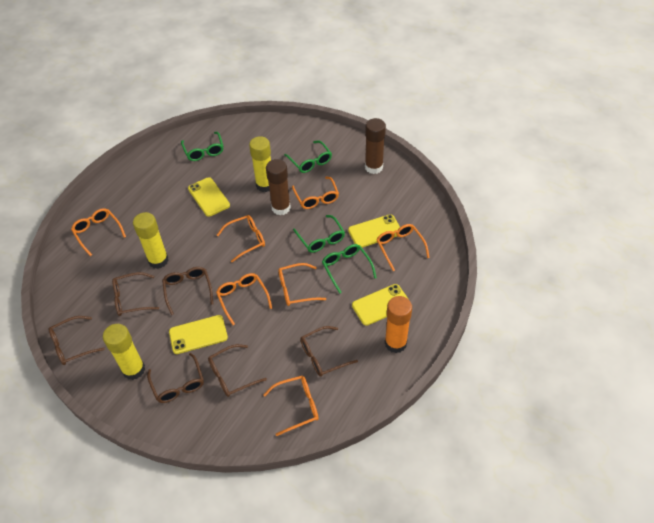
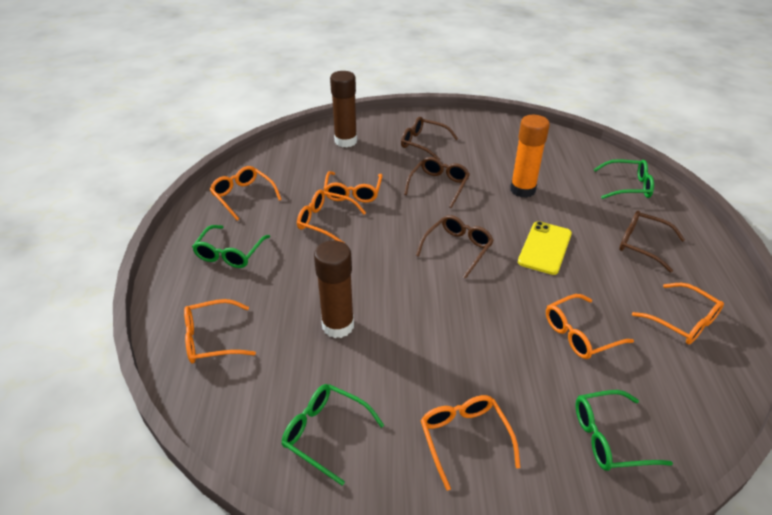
brown glasses: 6 -> 4
yellow glue stick: 3 -> 0
yellow phone: 4 -> 1

